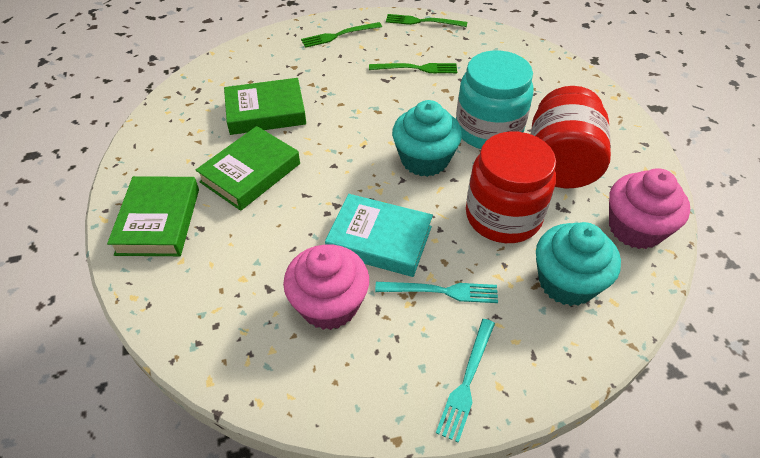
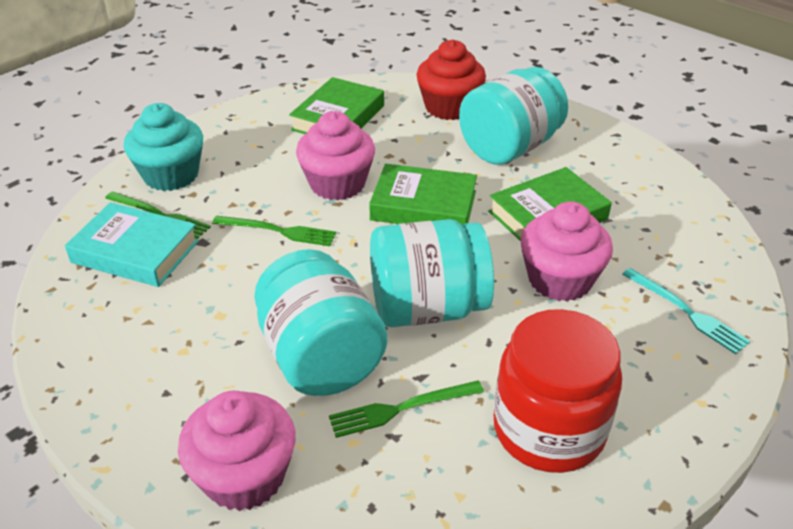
pink cupcake: 2 -> 3
red cupcake: 0 -> 1
red jar: 2 -> 1
turquoise cupcake: 2 -> 1
turquoise fork: 2 -> 1
turquoise jar: 1 -> 3

